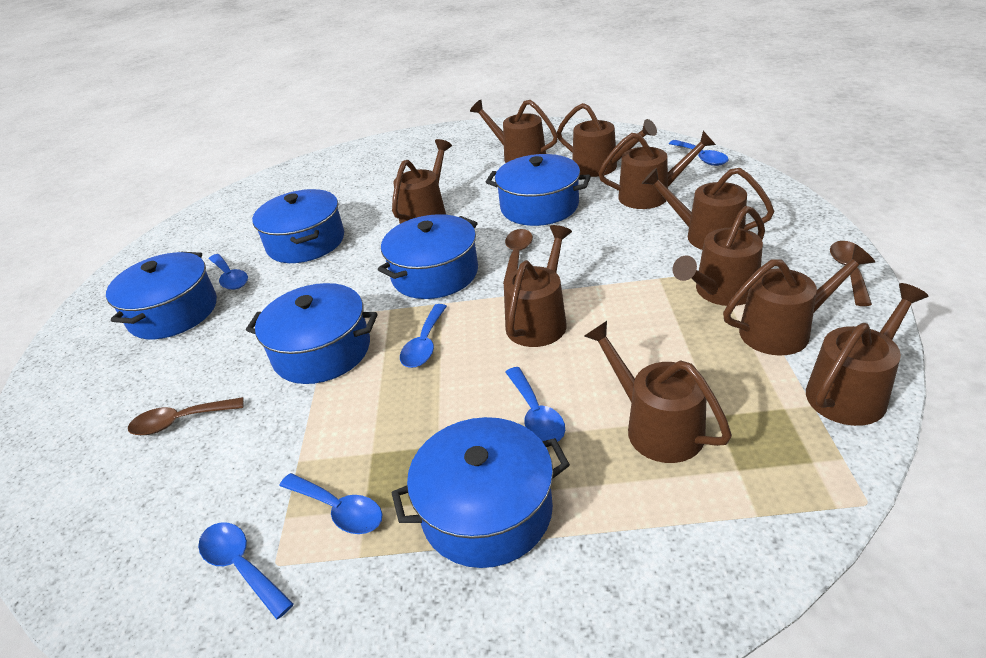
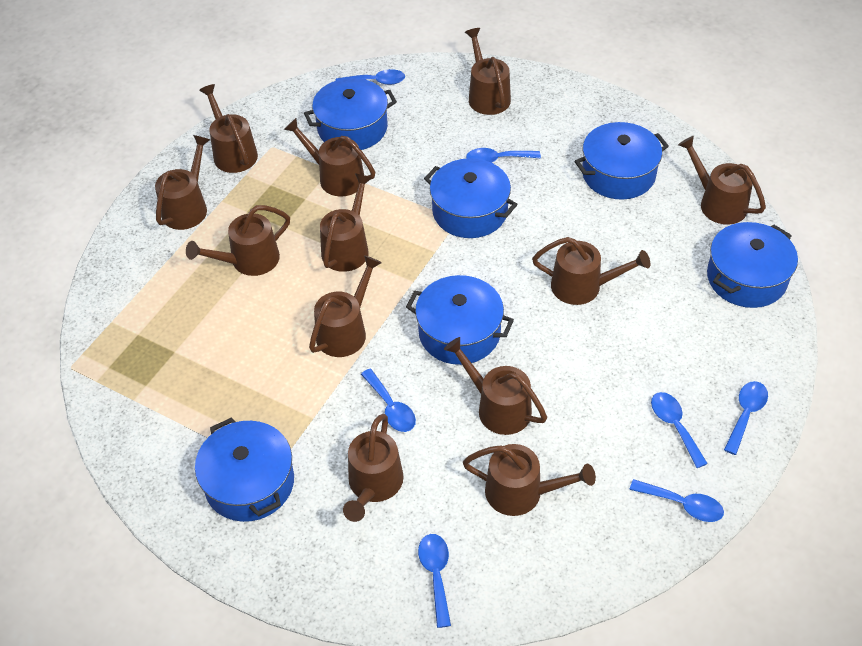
blue spoon: 6 -> 7
brown spoon: 3 -> 0
brown watering can: 10 -> 12

